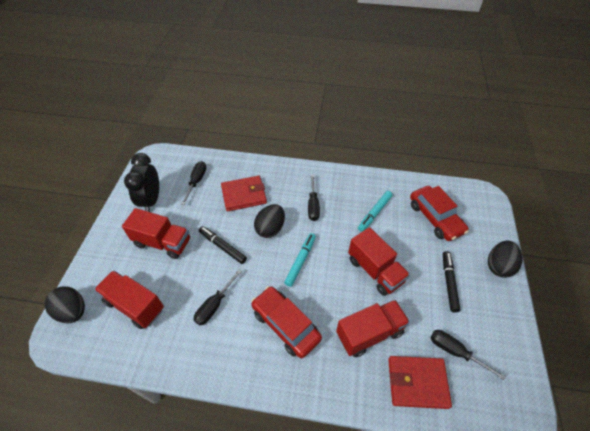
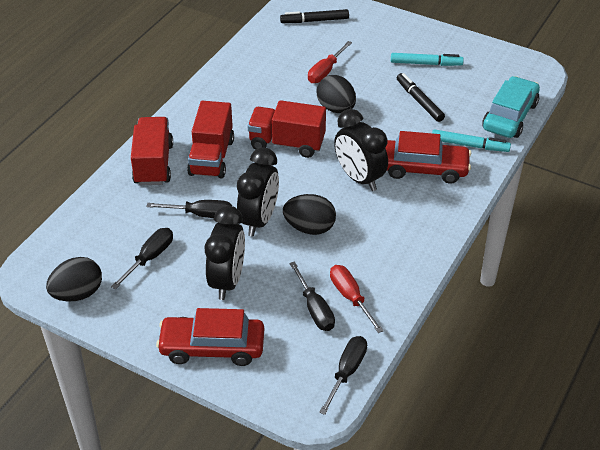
black clock: 1 -> 3
red screwdriver: 0 -> 2
red truck: 4 -> 3
red wallet: 2 -> 0
turquoise car: 0 -> 1

